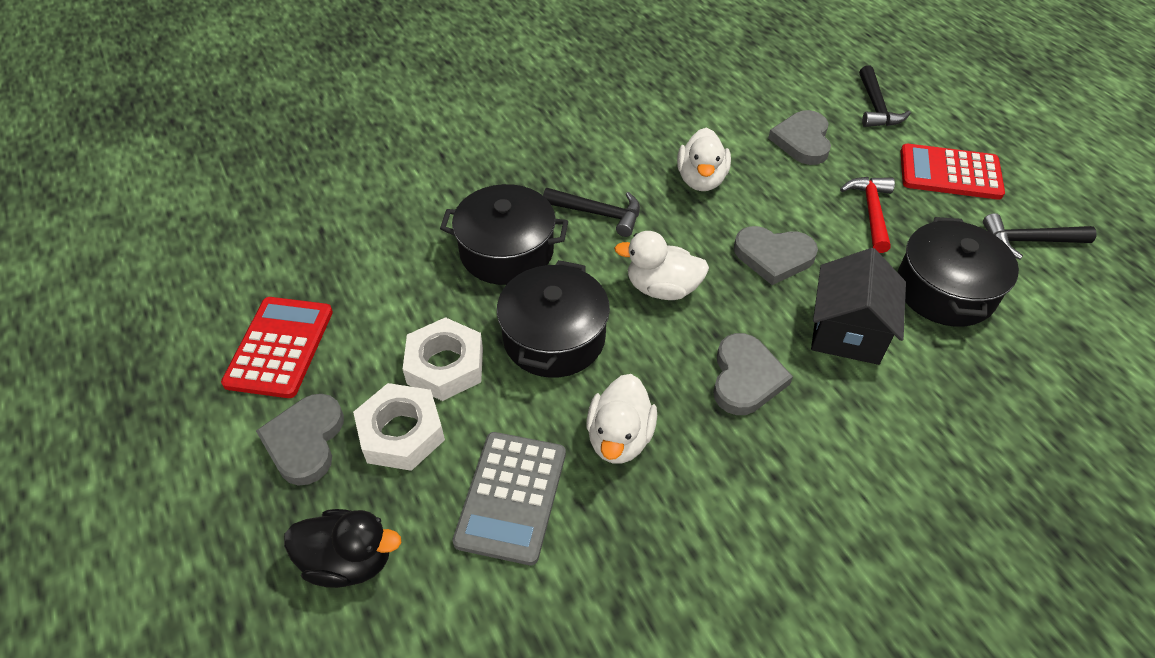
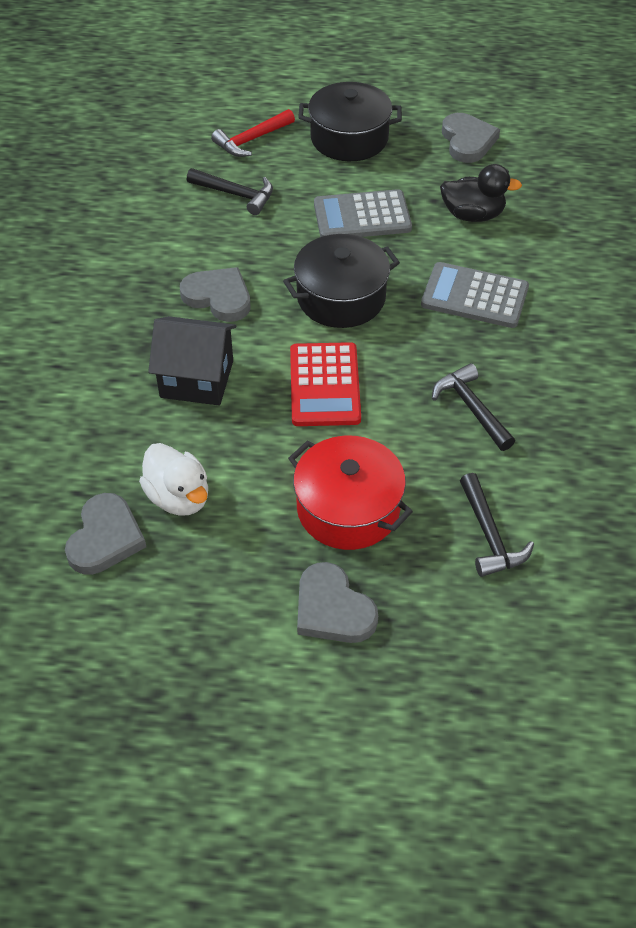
black pot: 3 -> 2
grey calculator: 1 -> 2
red calculator: 2 -> 1
red pot: 0 -> 1
white duck: 3 -> 1
white nut: 2 -> 0

